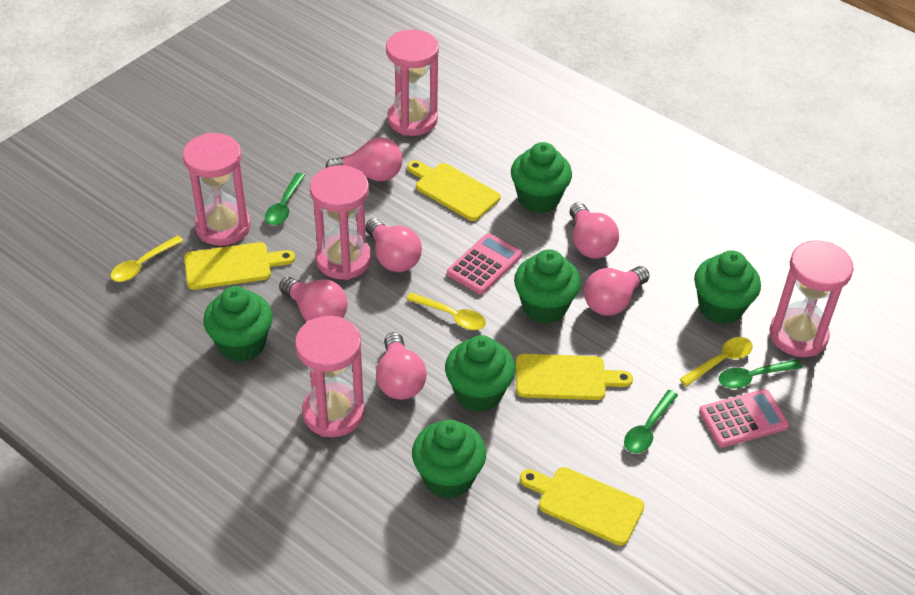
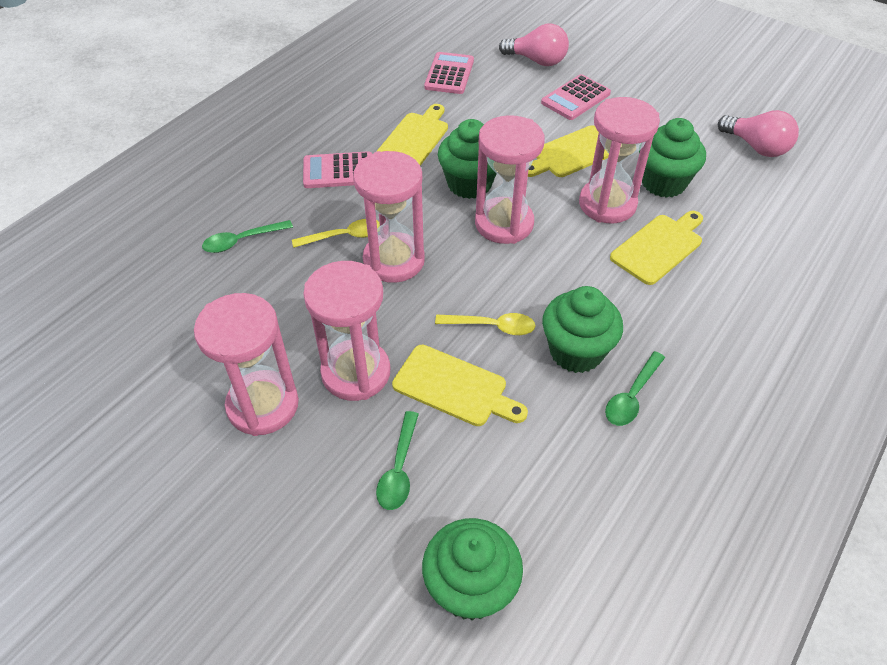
green cupcake: 6 -> 4
pink calculator: 2 -> 3
pink light bulb: 6 -> 2
yellow spoon: 3 -> 2

